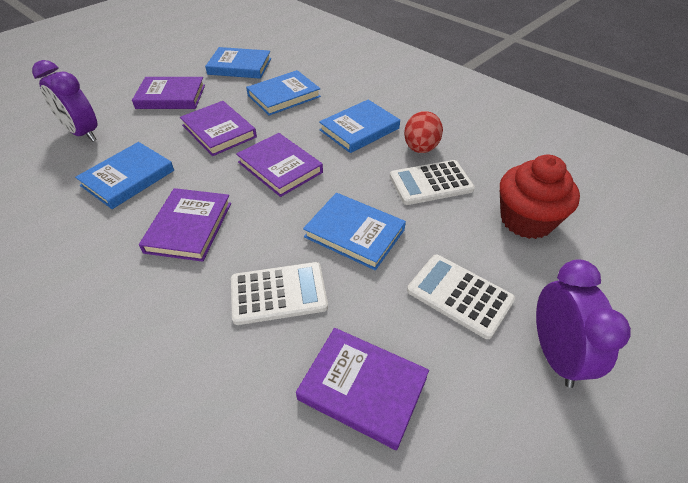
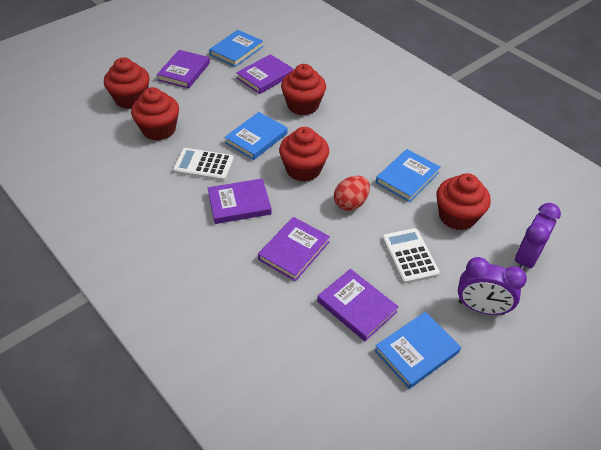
blue book: 5 -> 4
red cupcake: 1 -> 5
white calculator: 3 -> 2

